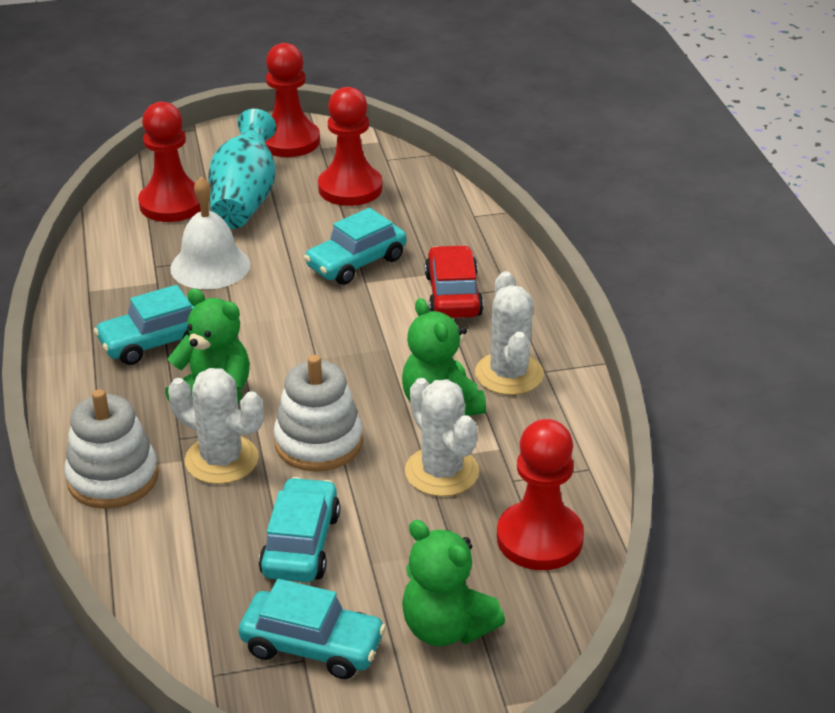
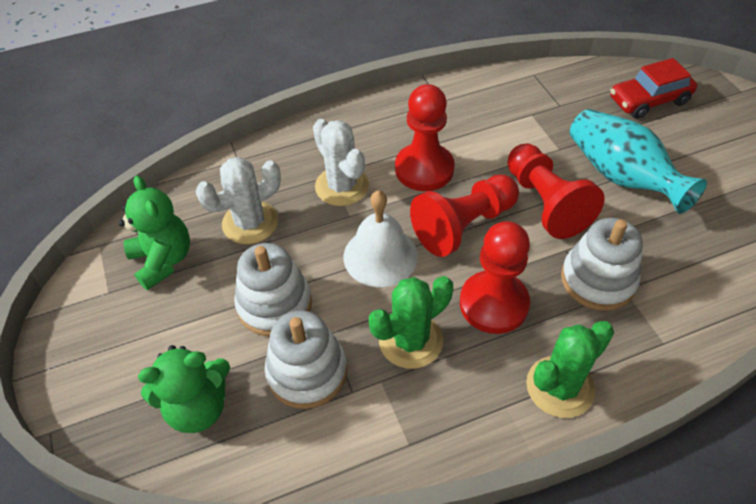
green cactus: 0 -> 2
green teddy bear: 3 -> 2
turquoise car: 4 -> 0
white cactus: 3 -> 2
white stacking toy: 2 -> 3

